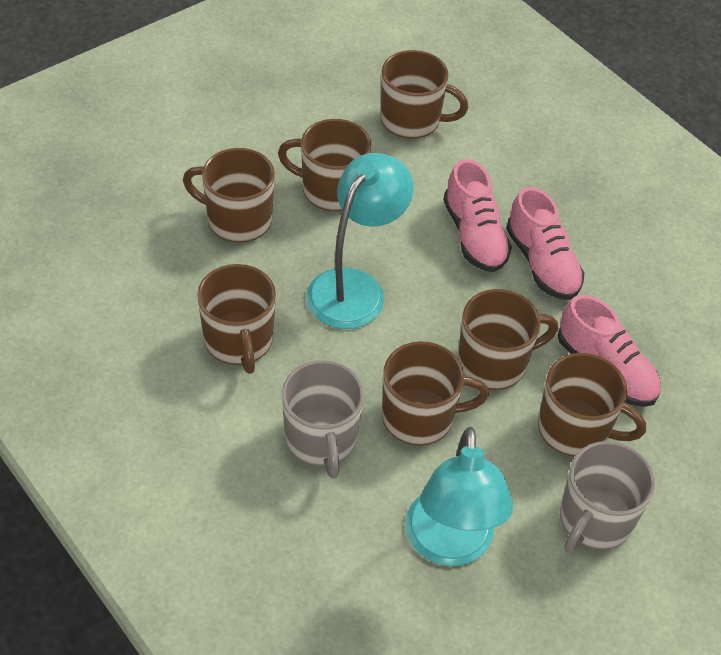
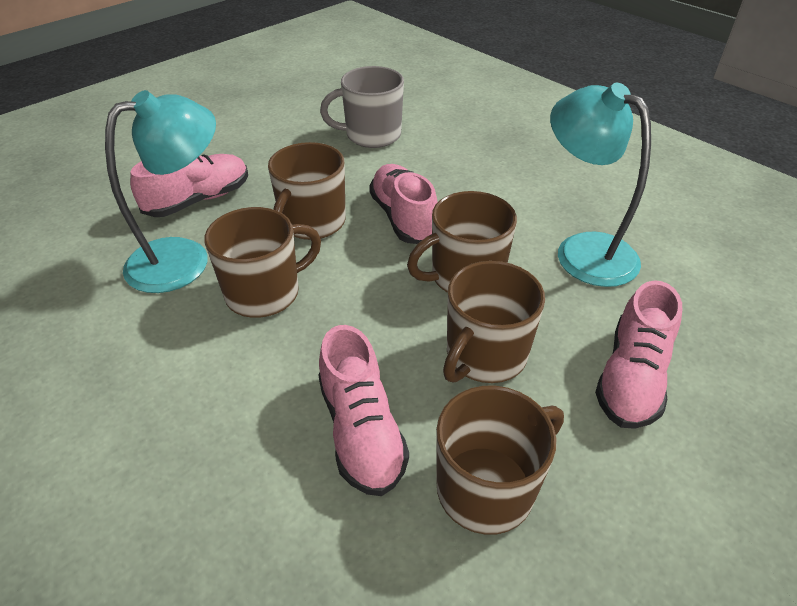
brown mug: 7 -> 5
grey mug: 2 -> 1
pink shoe: 3 -> 4

